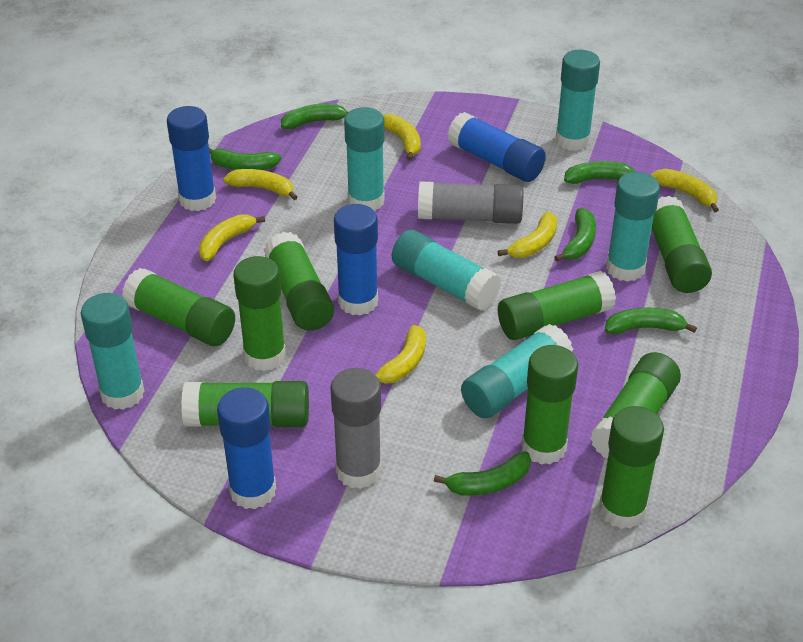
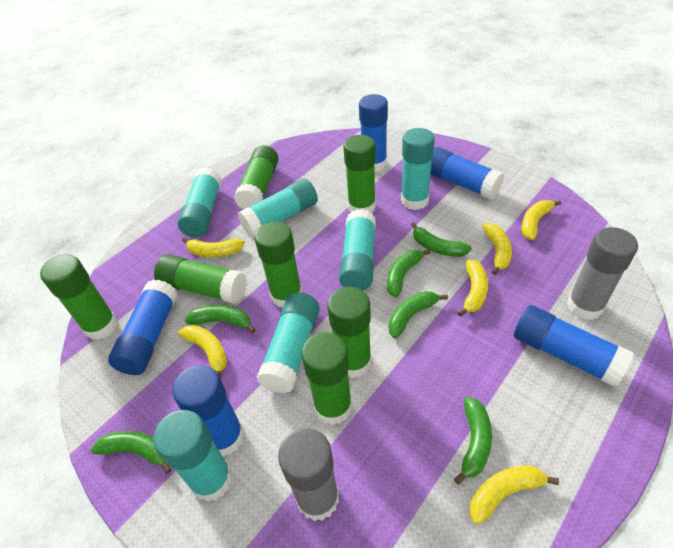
blue glue stick: 4 -> 5
green glue stick: 9 -> 7

